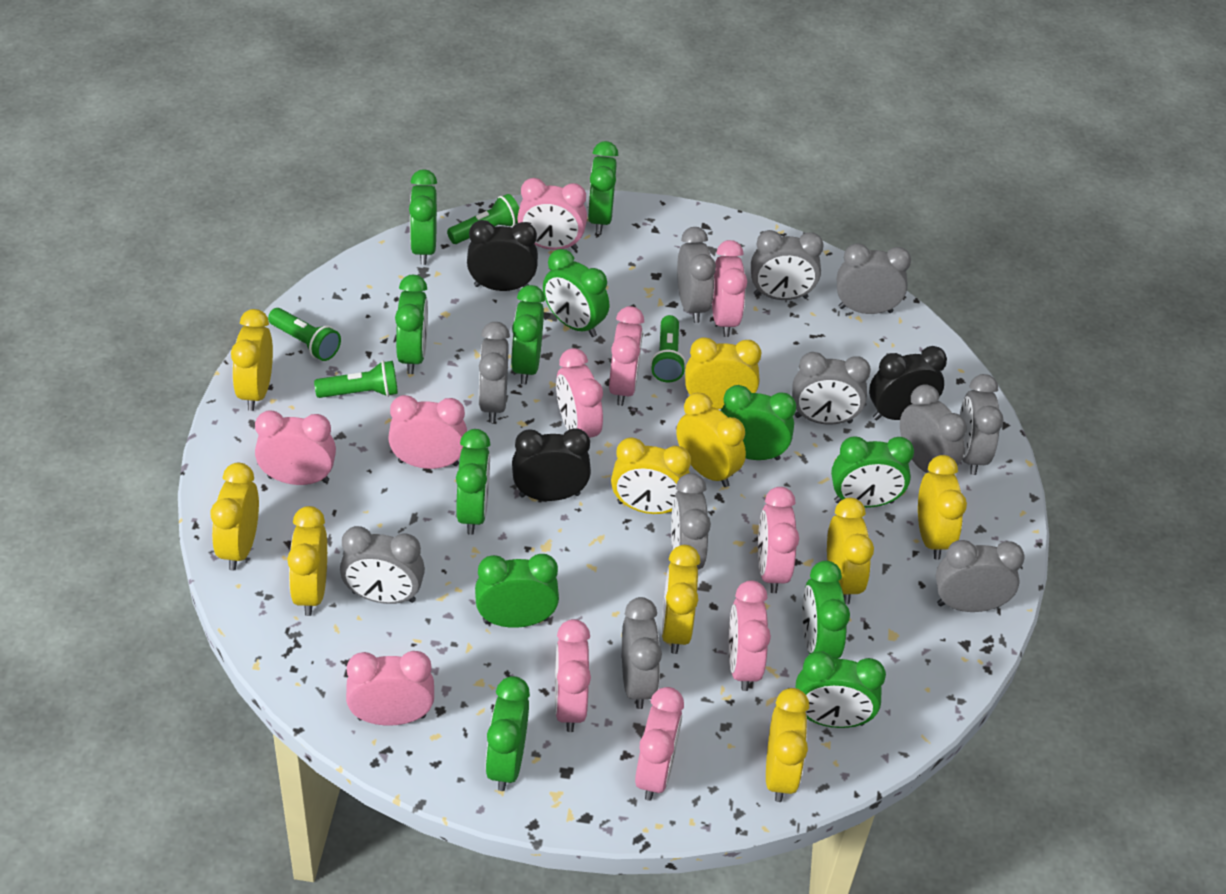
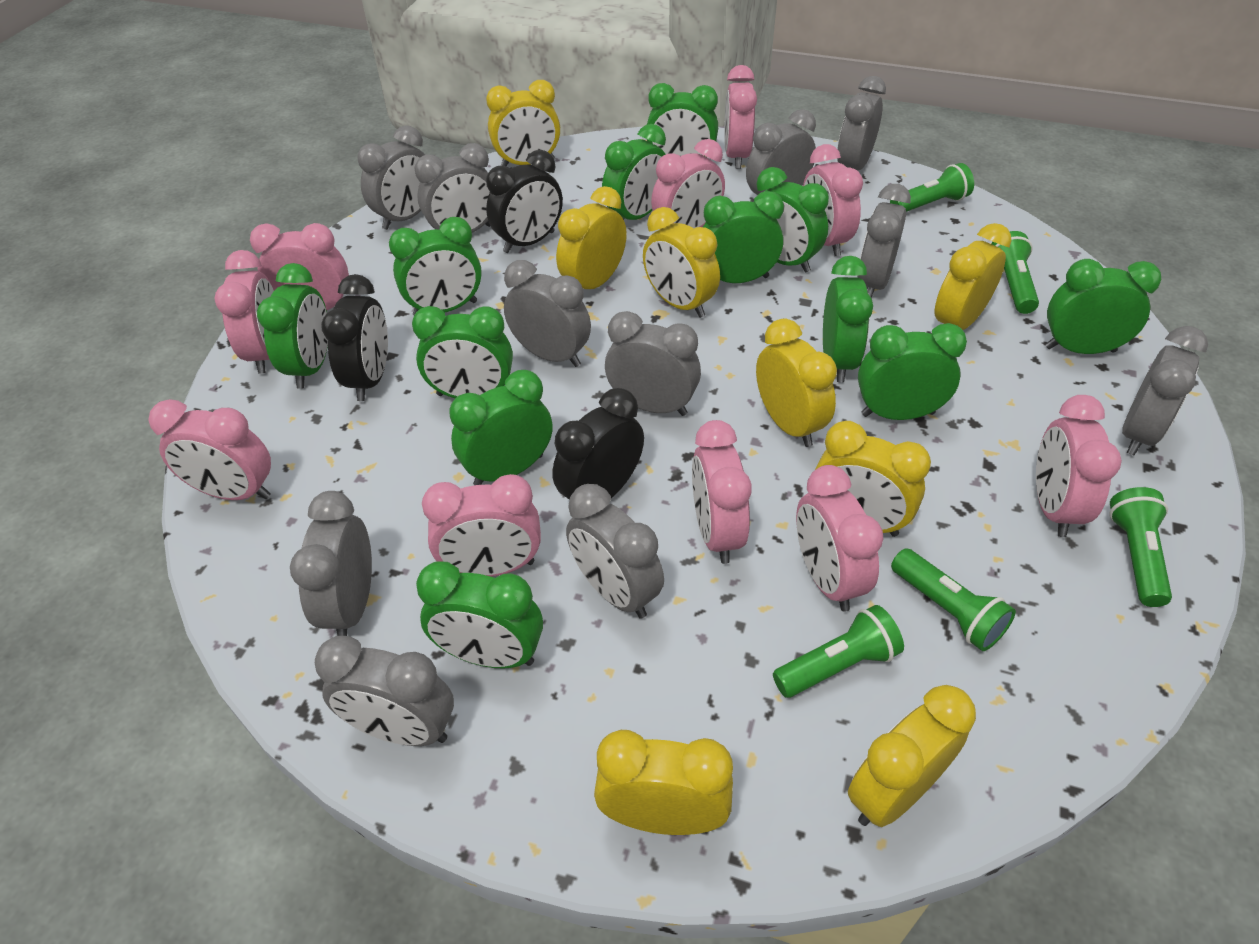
green flashlight: 4 -> 5
pink clock: 11 -> 10
yellow clock: 10 -> 8

